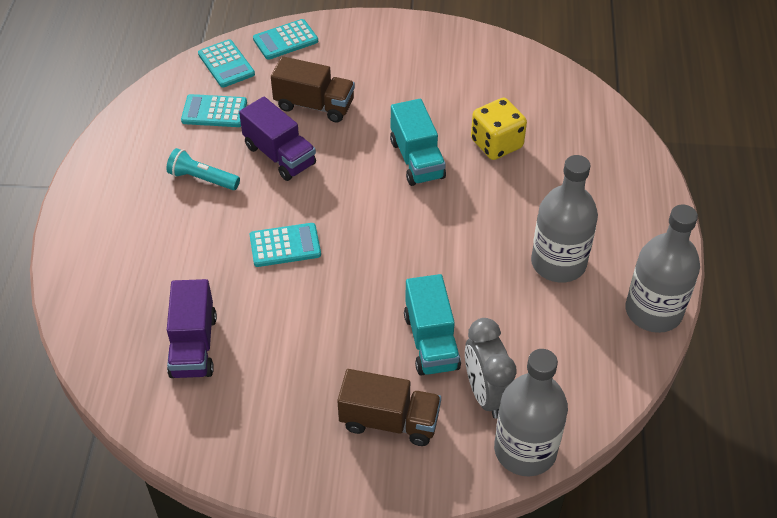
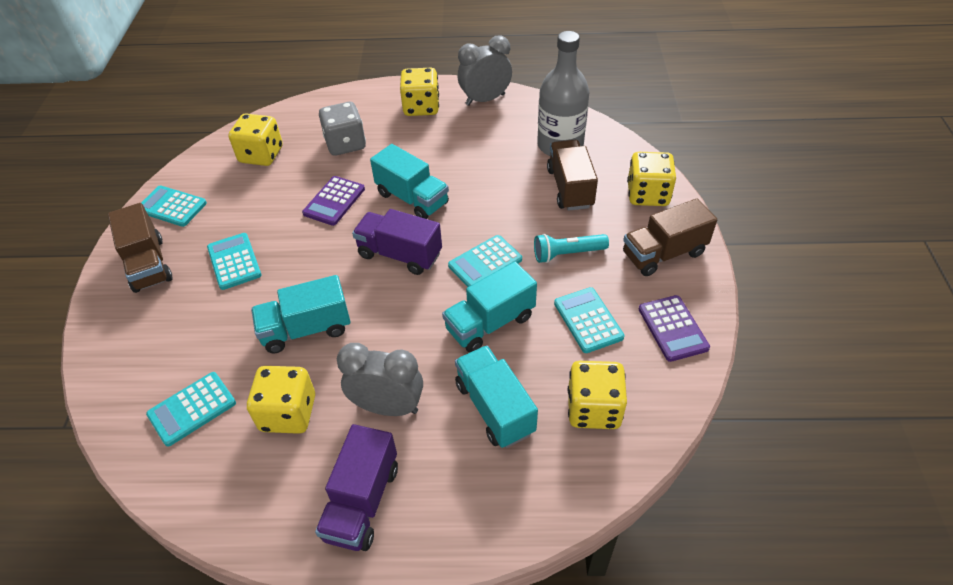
brown truck: 2 -> 3
grey bottle: 3 -> 1
grey clock: 1 -> 2
grey dice: 0 -> 1
purple calculator: 0 -> 2
turquoise calculator: 4 -> 5
turquoise truck: 2 -> 4
yellow dice: 1 -> 5

